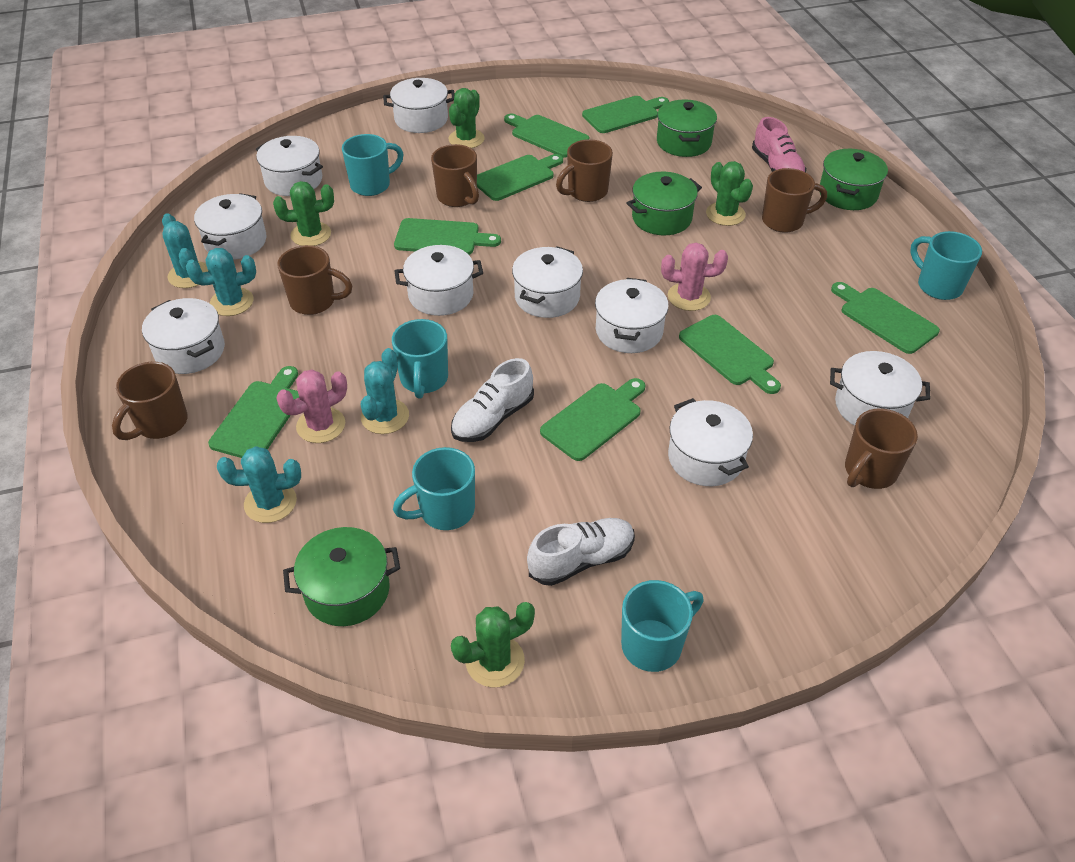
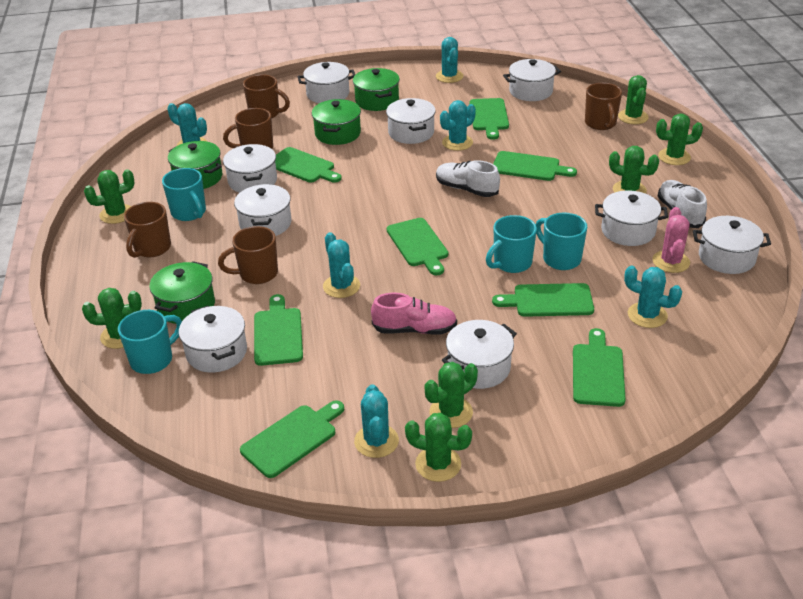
brown mug: 6 -> 5
green cactus: 4 -> 7
pink cactus: 2 -> 1
turquoise cactus: 4 -> 6
turquoise mug: 5 -> 4

